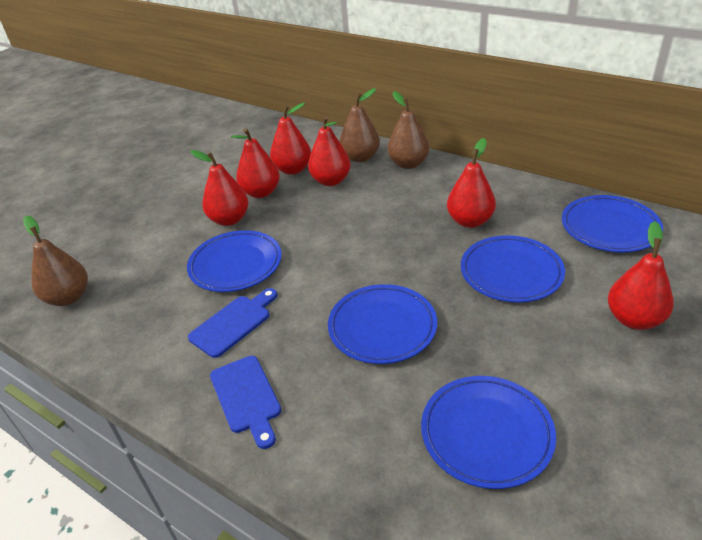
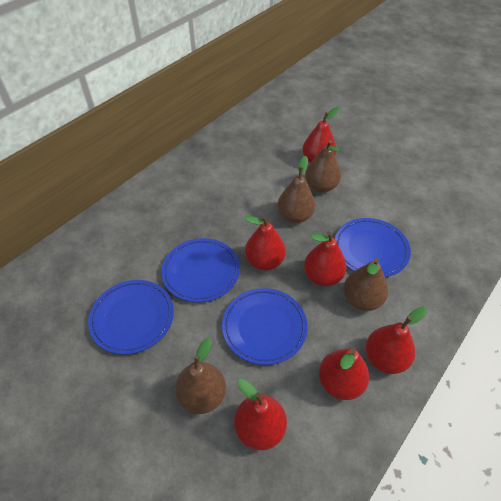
blue cutting board: 2 -> 0
blue plate: 5 -> 4
brown pear: 3 -> 4

